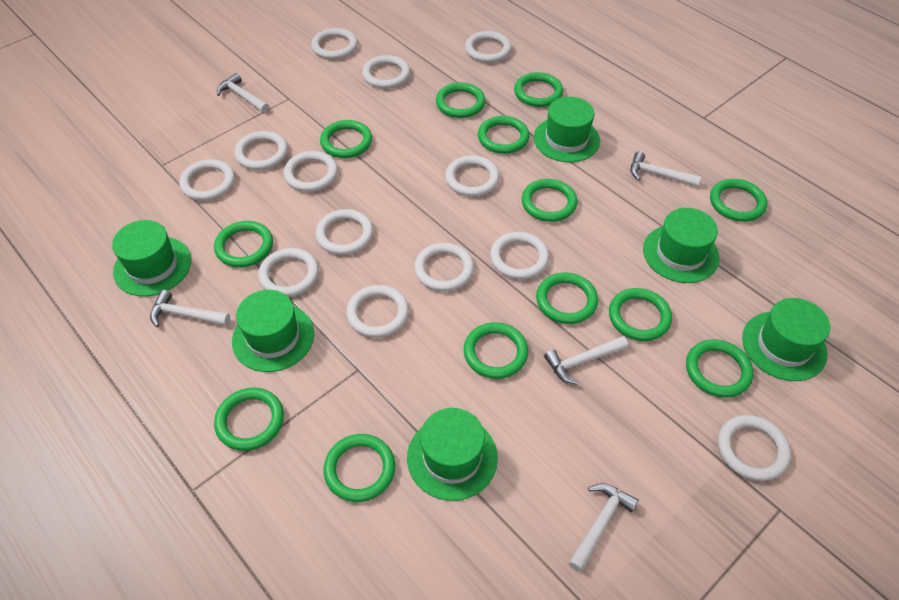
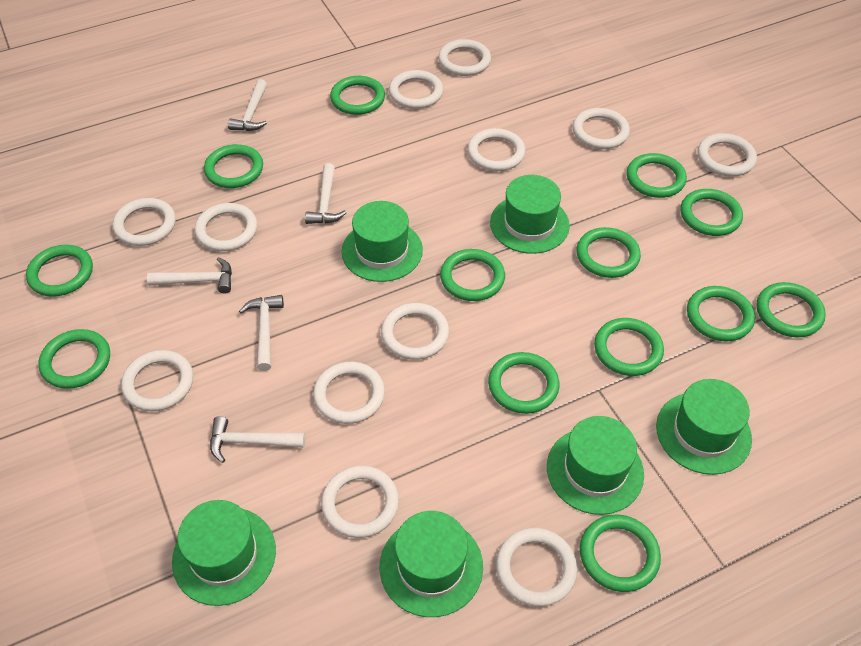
white ring: 13 -> 12

